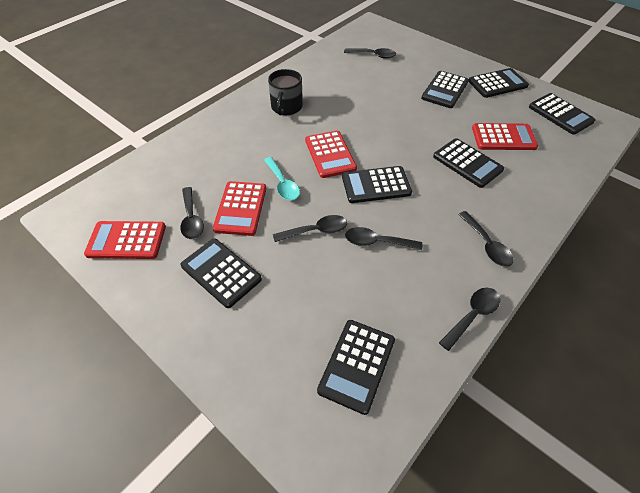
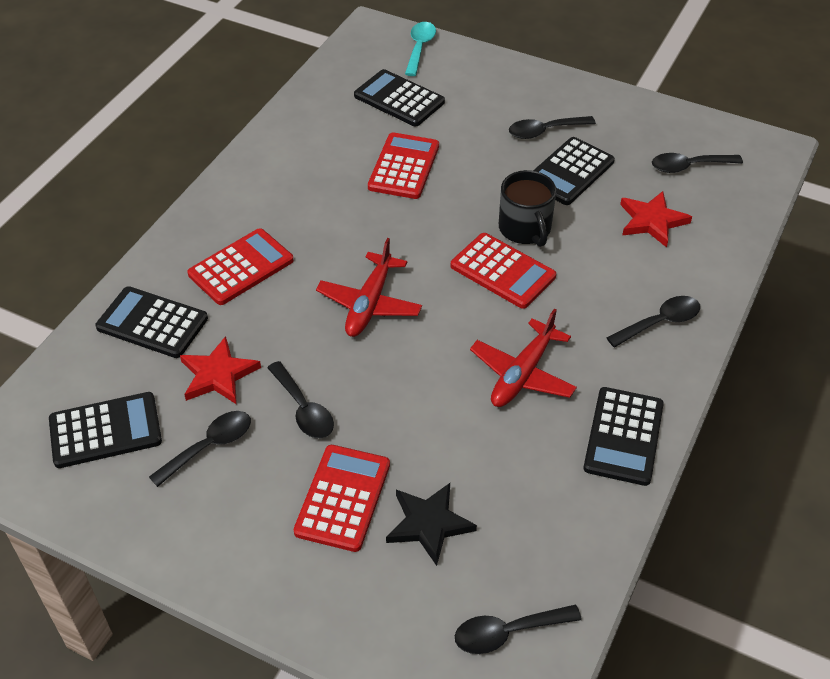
black calculator: 7 -> 5
black star: 0 -> 1
red plane: 0 -> 2
red star: 0 -> 2

